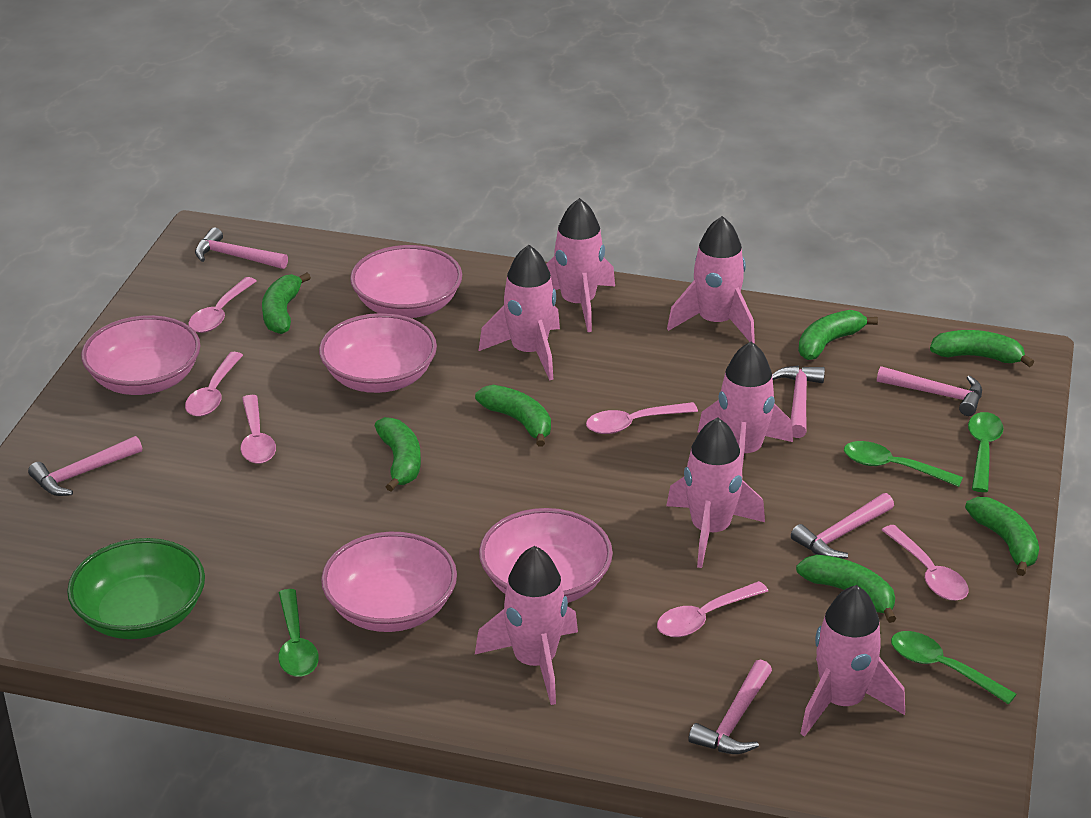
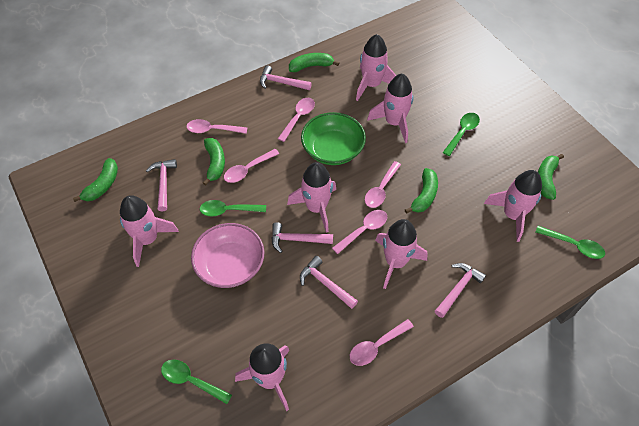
green banana: 7 -> 5
pink bowl: 5 -> 1
pink hammer: 6 -> 5

